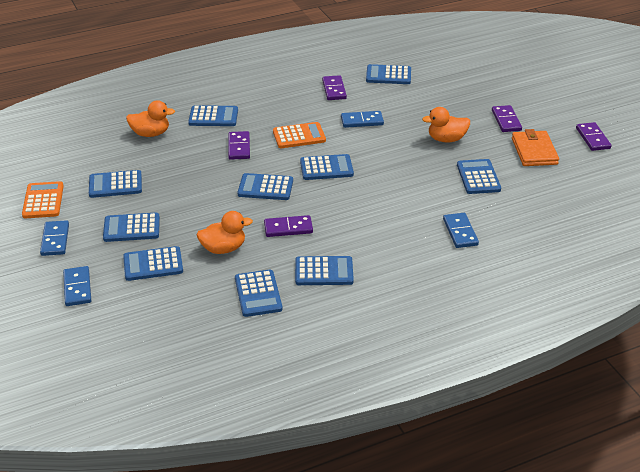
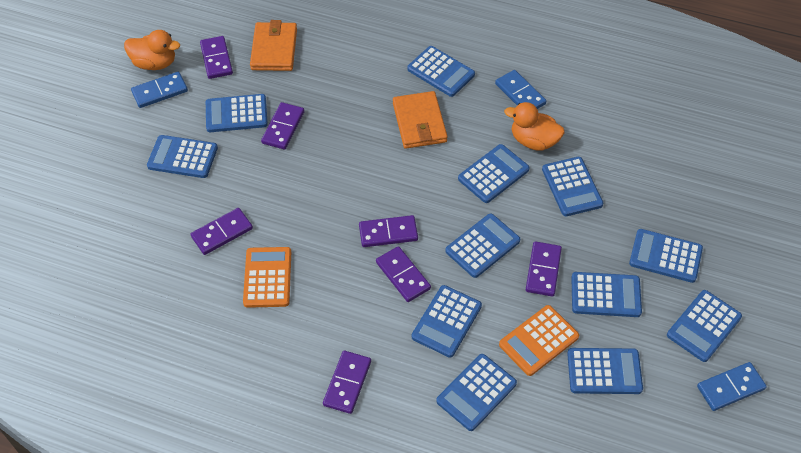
blue calculator: 10 -> 12
blue domino: 4 -> 3
orange duck: 3 -> 2
orange wallet: 1 -> 2
purple domino: 5 -> 7

